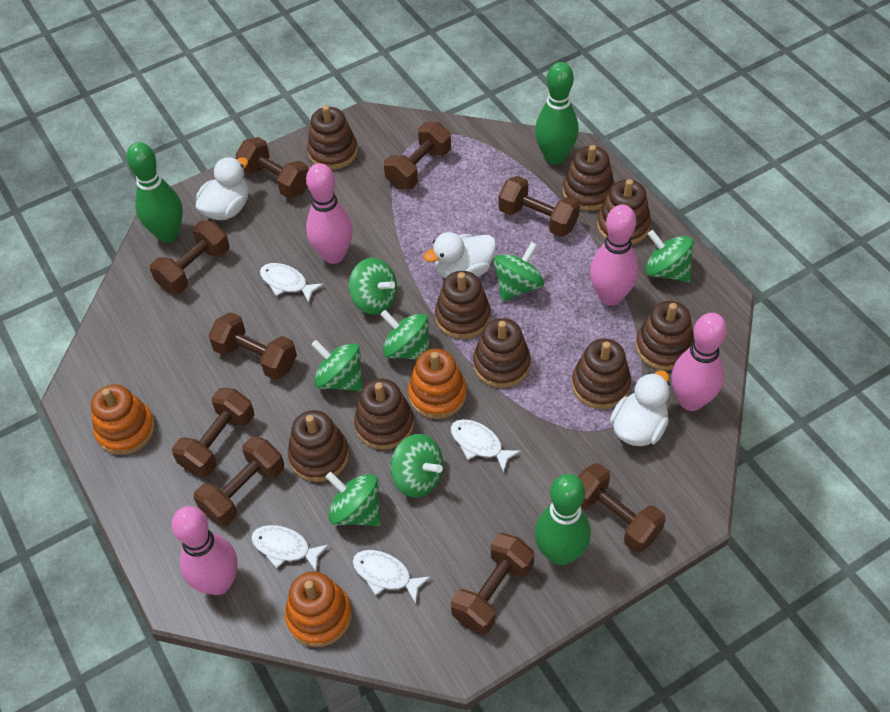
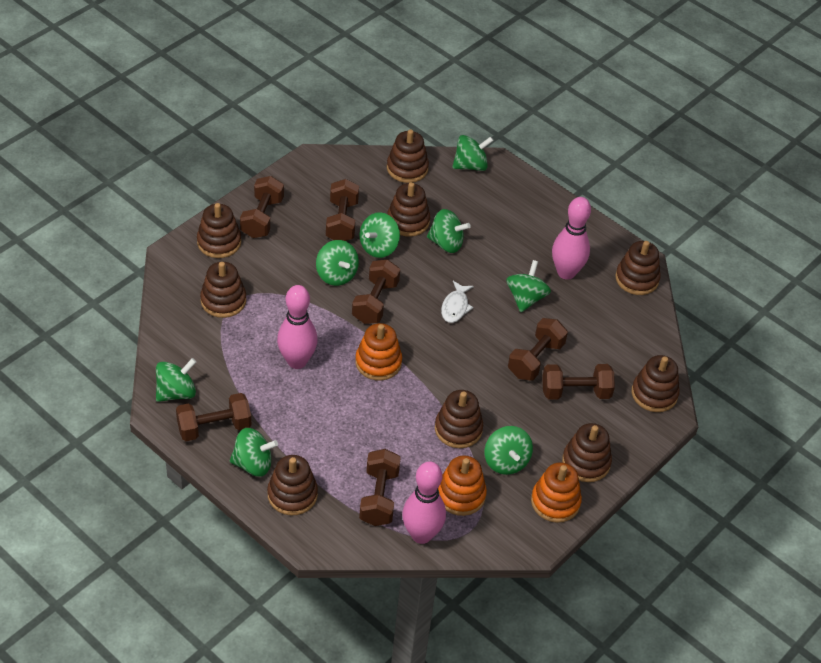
brown dumbbell: 9 -> 7
green bowling pin: 3 -> 0
green spinning top: 7 -> 8
pink bowling pin: 4 -> 3
white duck: 3 -> 0
white fish: 4 -> 1

